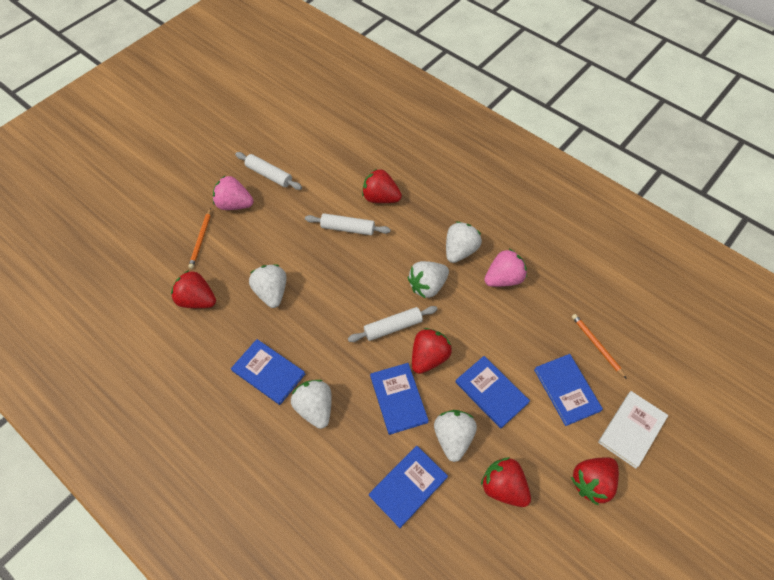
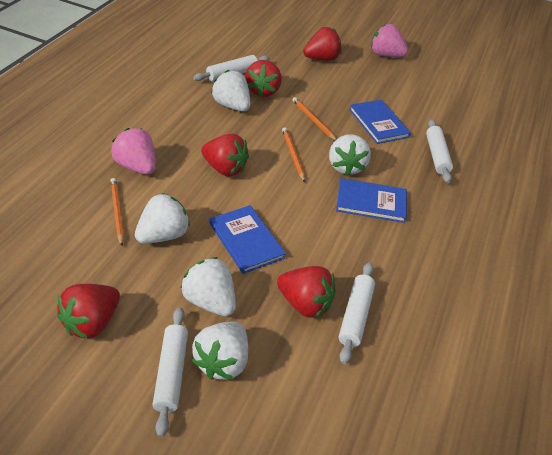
blue book: 5 -> 3
orange pencil: 2 -> 3
white book: 1 -> 0
white rolling pin: 3 -> 4

